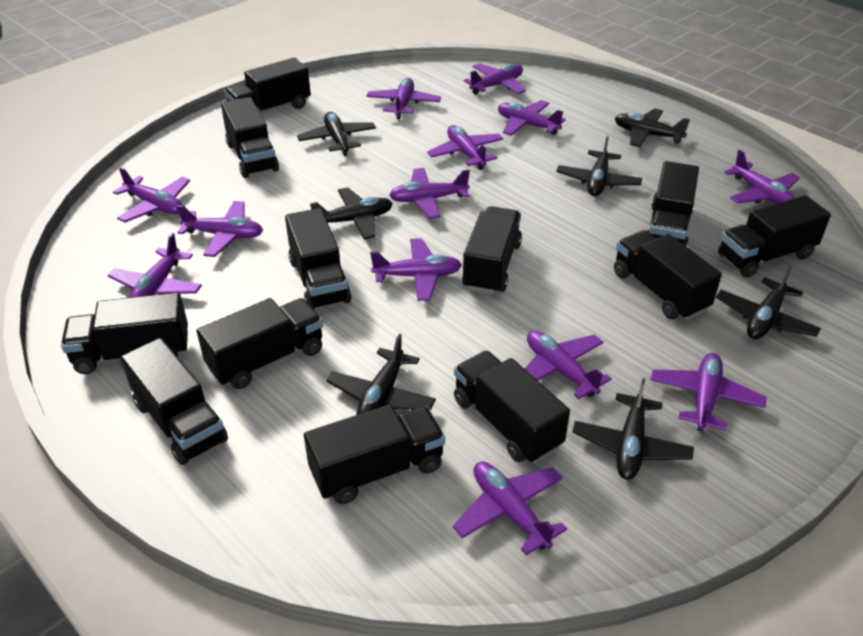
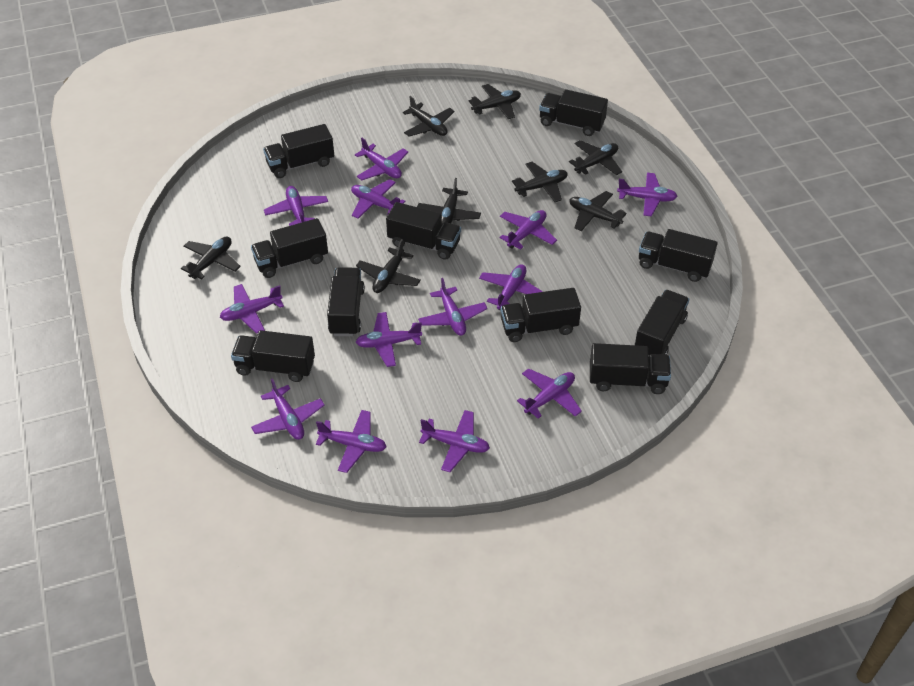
black plane: 7 -> 8
black truck: 12 -> 10

